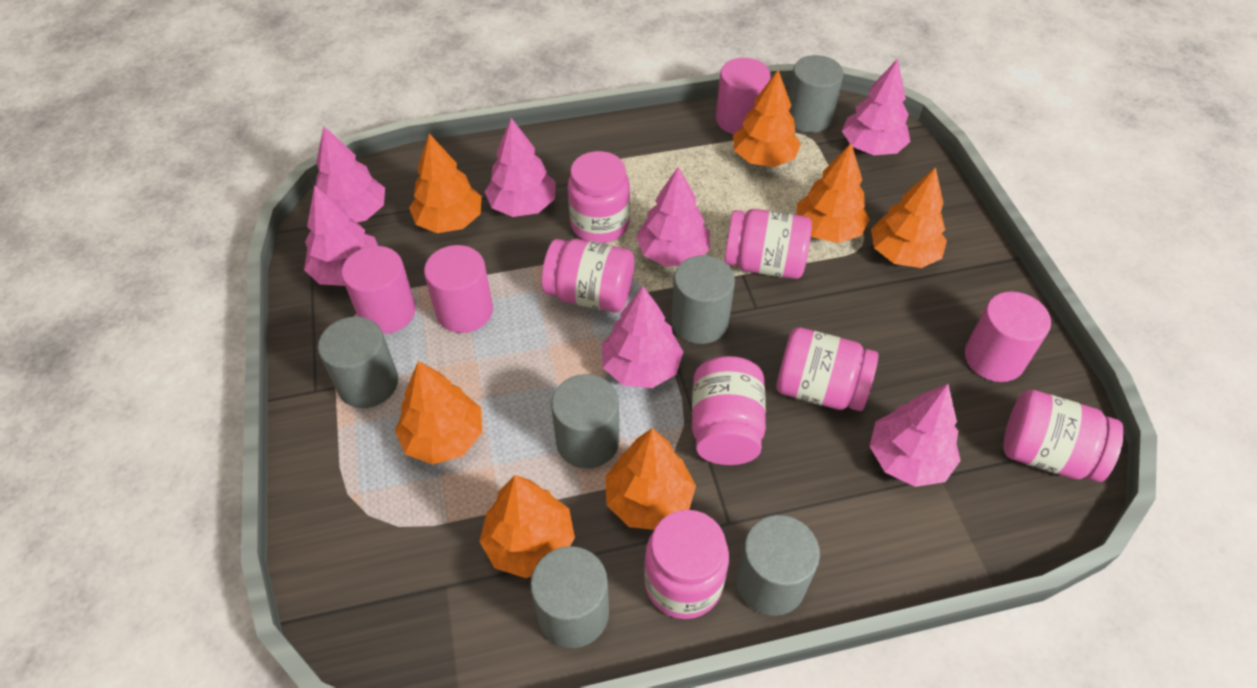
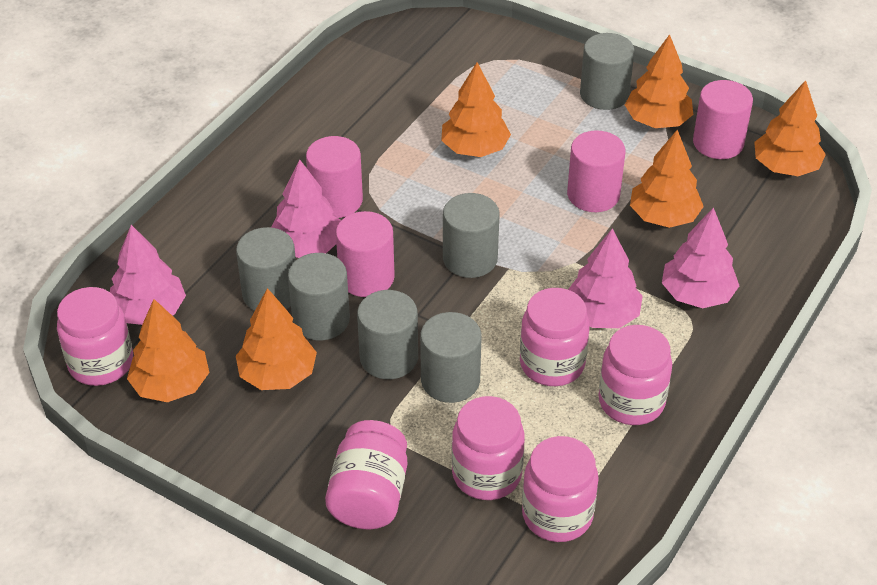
orange tree: 7 -> 6
pink jar: 7 -> 6
pink tree: 7 -> 4

